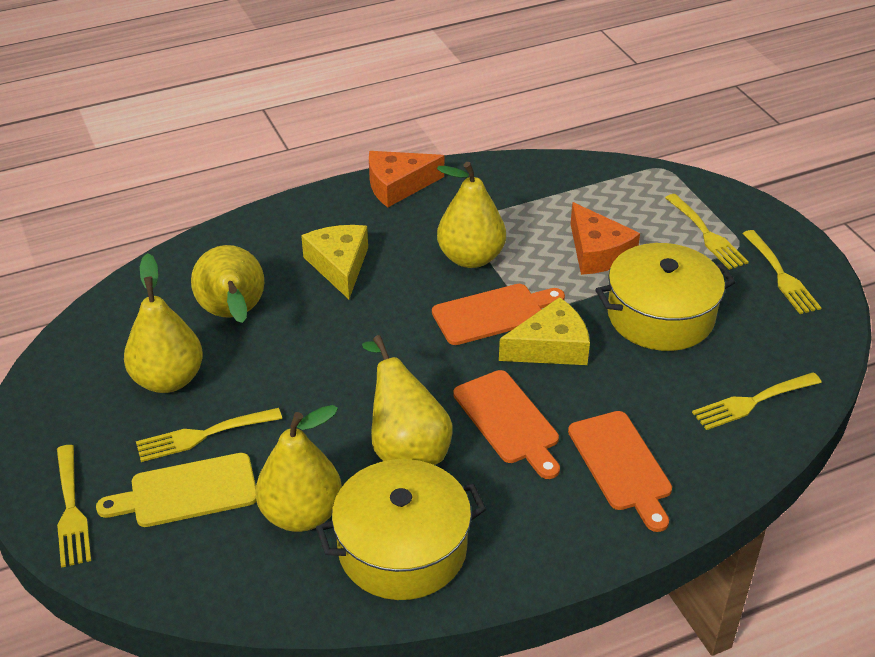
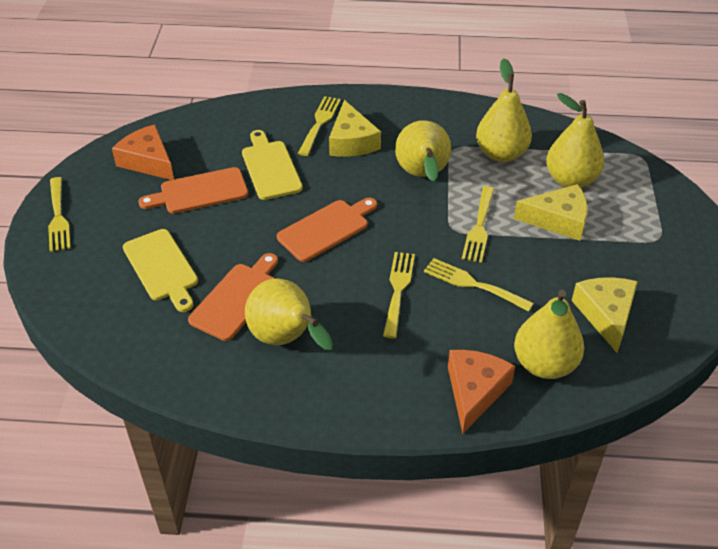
yellow cheese: 2 -> 3
yellow cutting board: 1 -> 2
yellow pot: 2 -> 0

